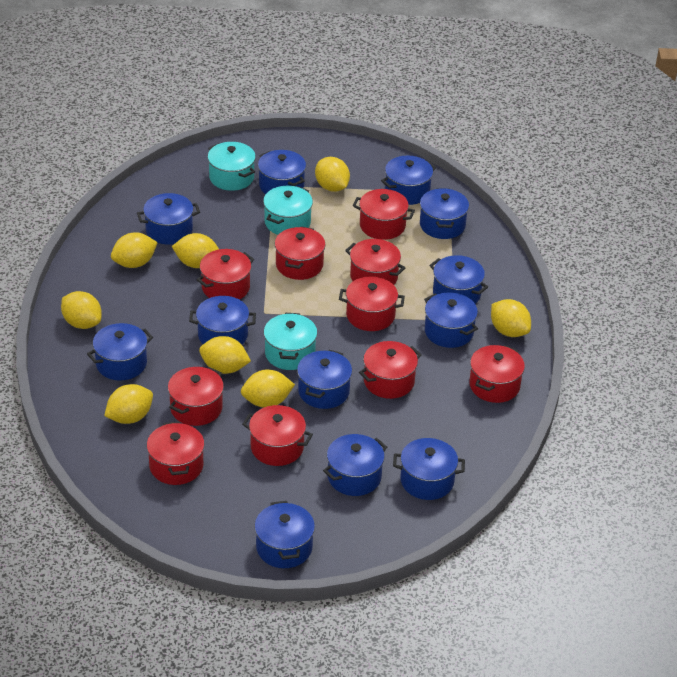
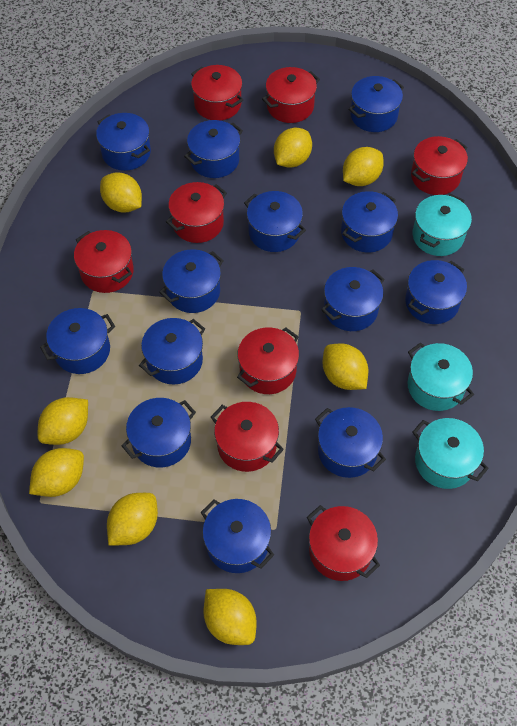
blue pot: 12 -> 13
red pot: 10 -> 8

